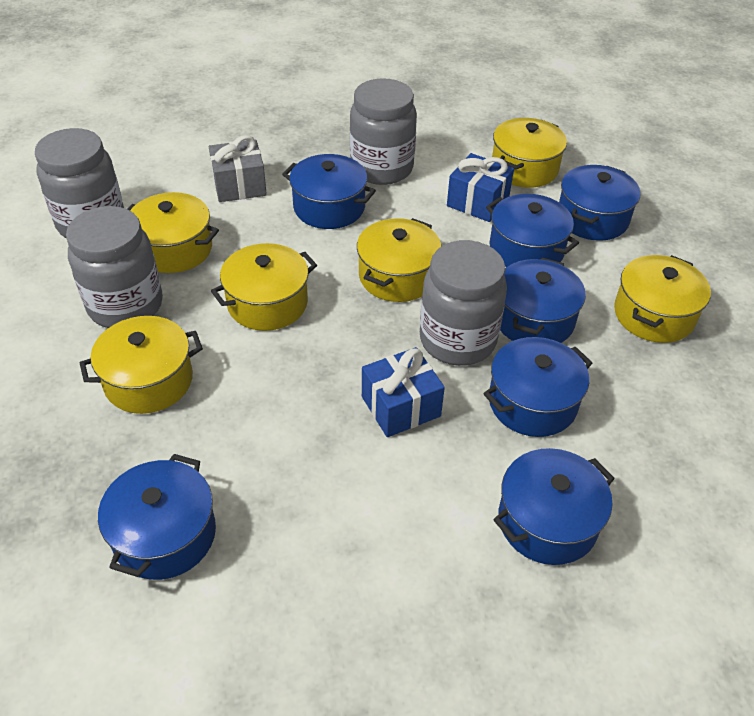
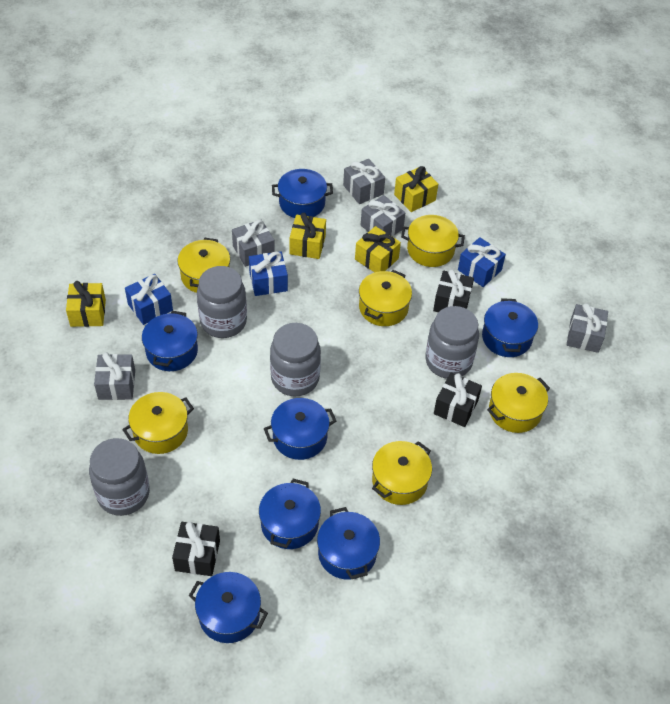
black gift: 0 -> 3
blue gift: 2 -> 3
grey gift: 1 -> 5
yellow gift: 0 -> 4

